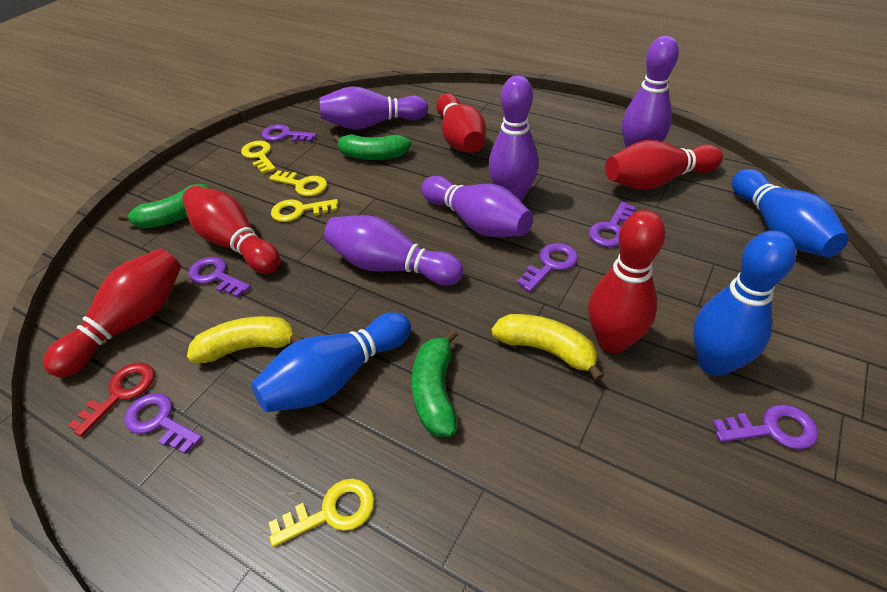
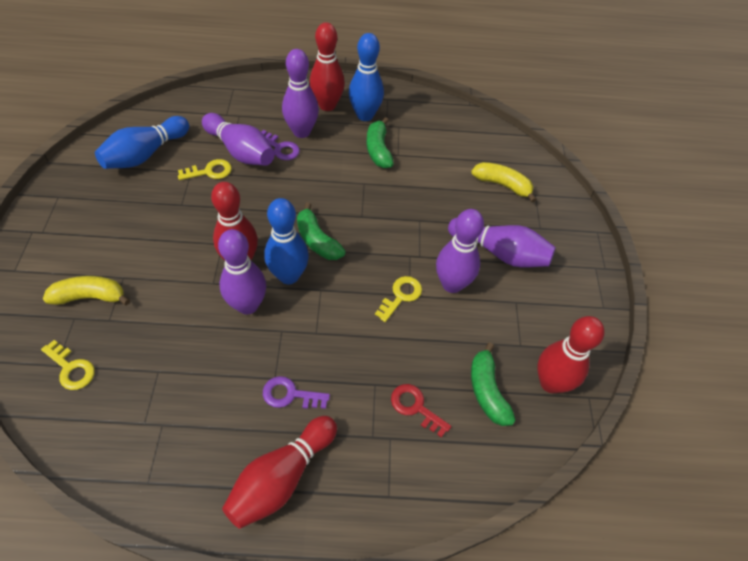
purple key: 6 -> 2
red bowling pin: 5 -> 4
yellow key: 4 -> 3

